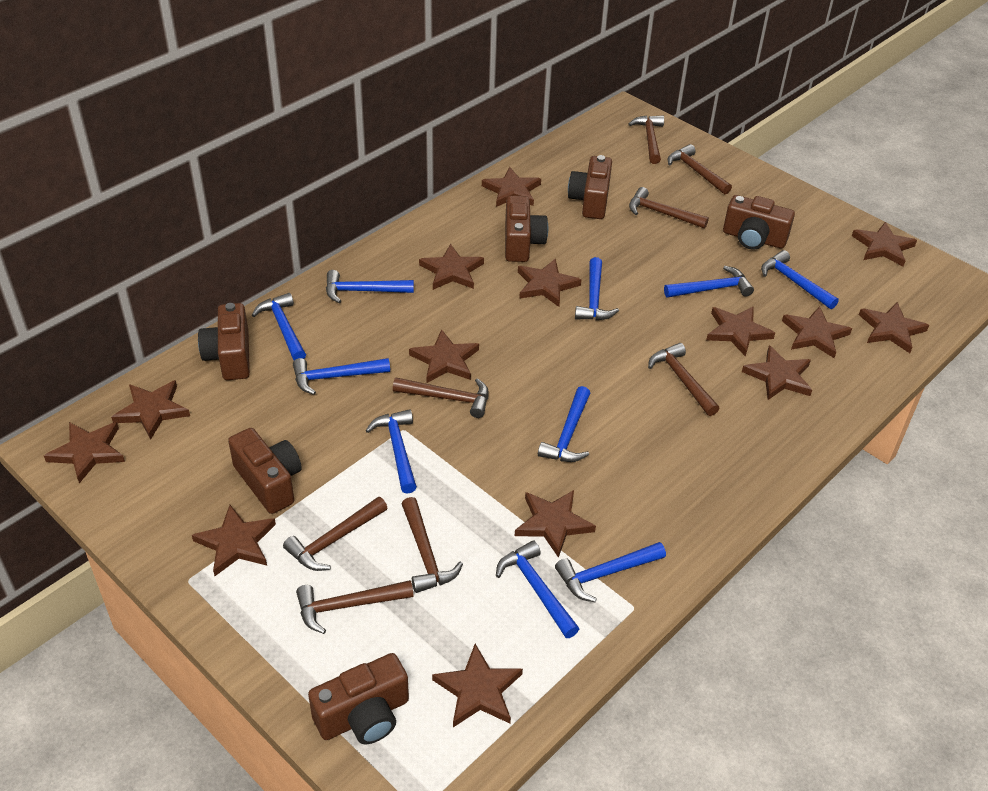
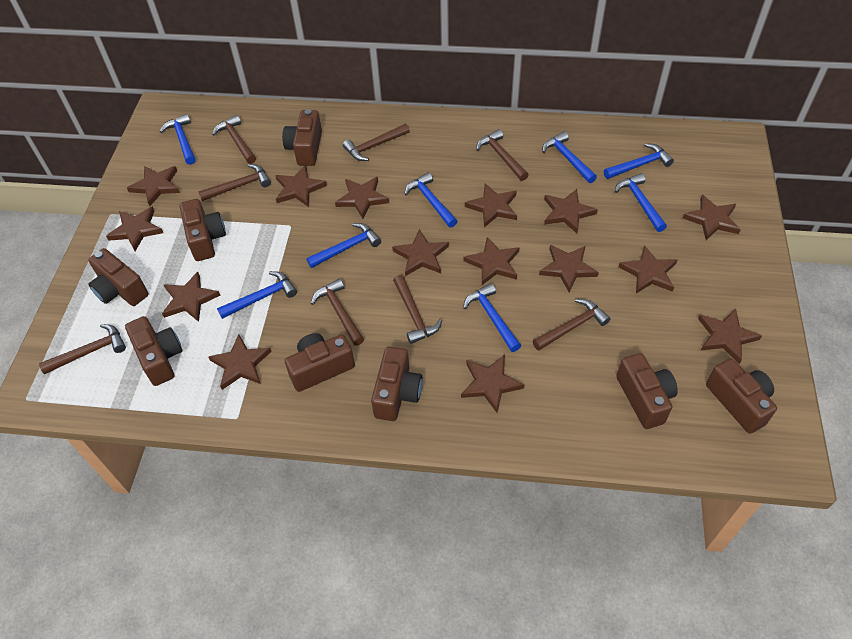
blue hammer: 10 -> 8
brown camera: 6 -> 8
brown star: 14 -> 15

